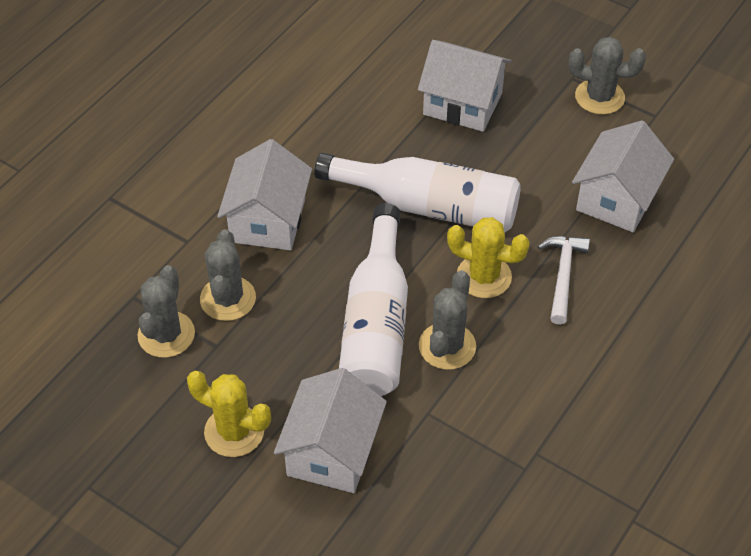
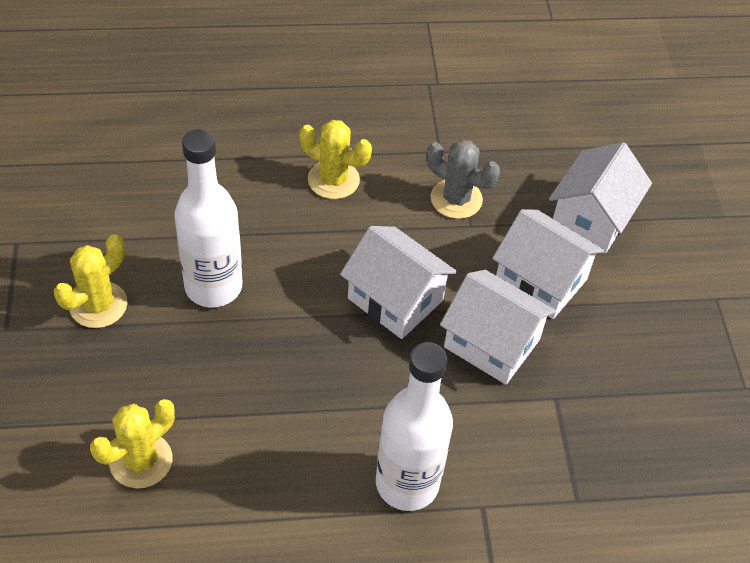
grey cactus: 4 -> 1
white hammer: 1 -> 0
yellow cactus: 2 -> 3

